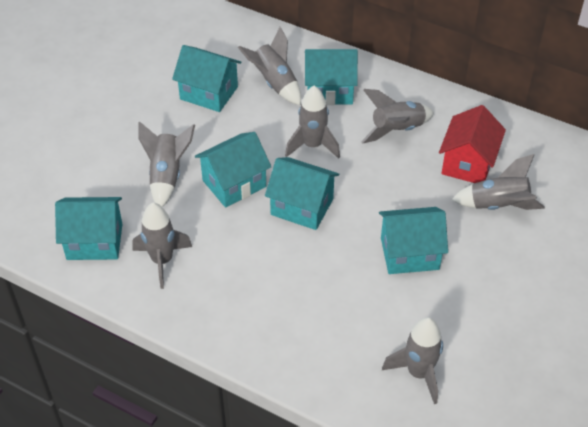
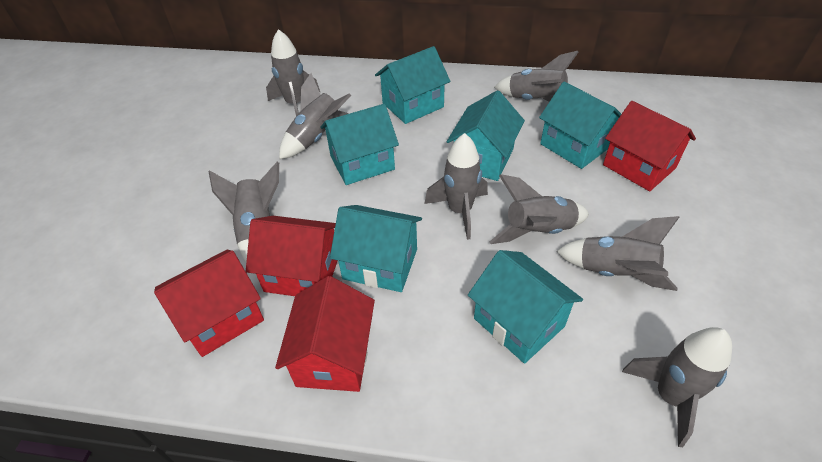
grey rocket: 7 -> 8
red house: 1 -> 4

